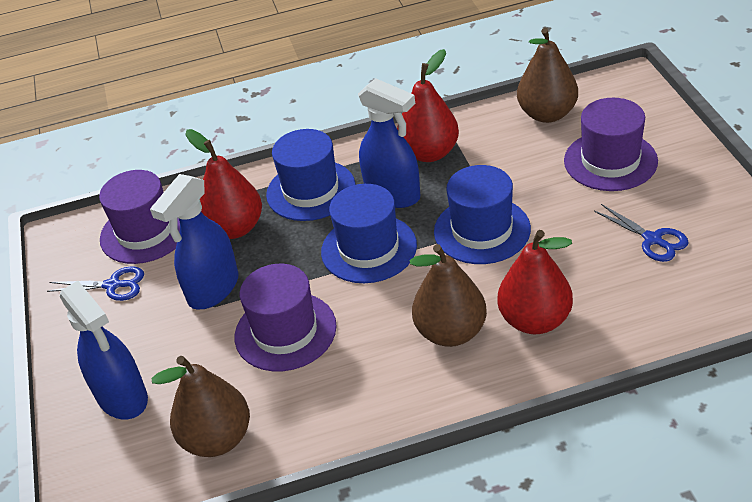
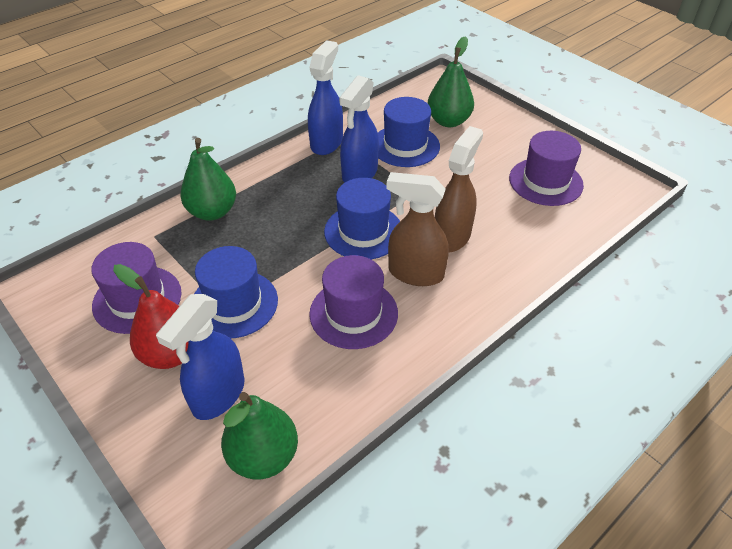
blue scissors: 2 -> 0
brown pear: 3 -> 0
brown spray bottle: 0 -> 2
green pear: 0 -> 3
red pear: 3 -> 1

